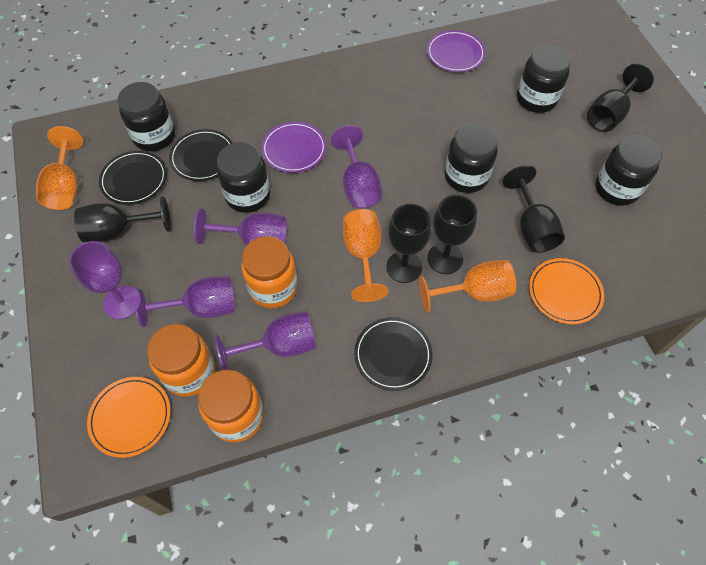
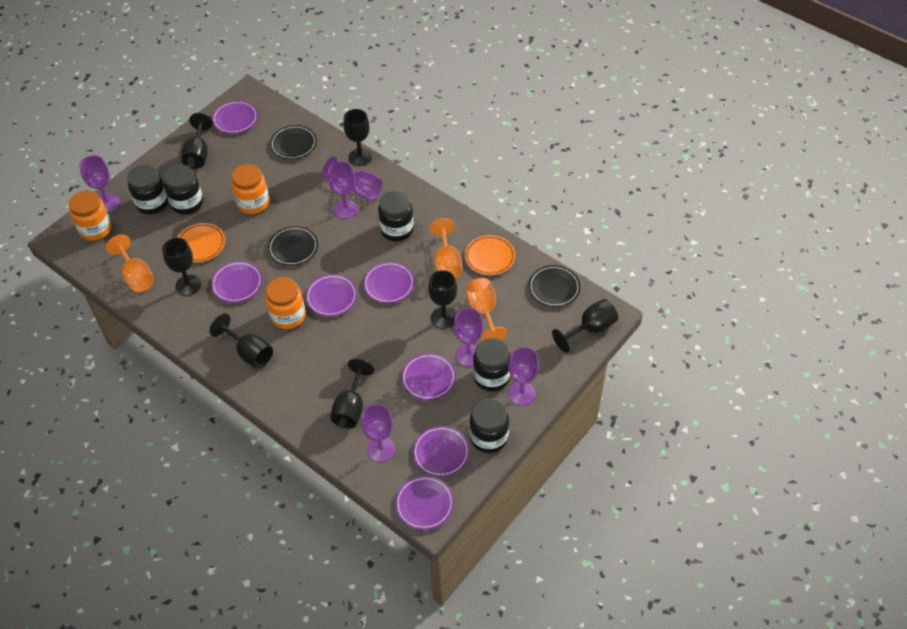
black goblet: 5 -> 7
purple goblet: 5 -> 6
purple plate: 2 -> 7

